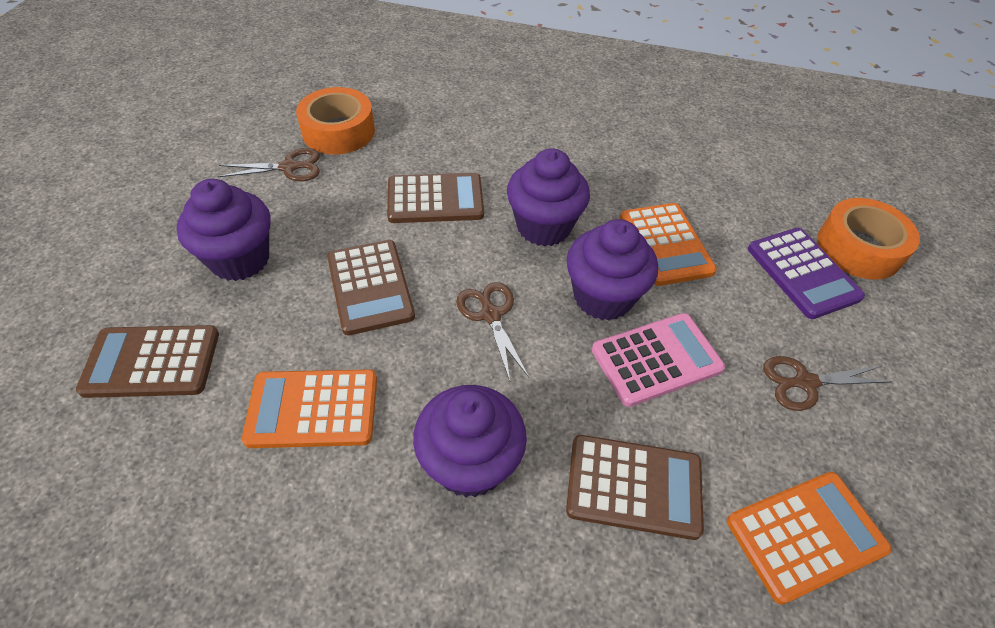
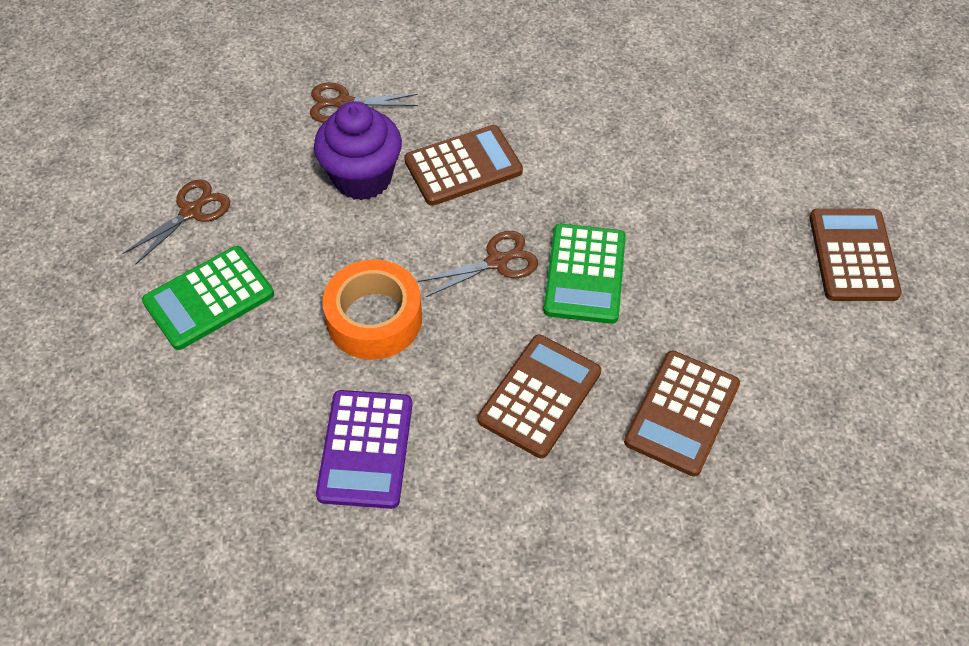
green calculator: 0 -> 2
orange calculator: 3 -> 0
orange tape: 2 -> 1
pink calculator: 1 -> 0
purple cupcake: 4 -> 1

